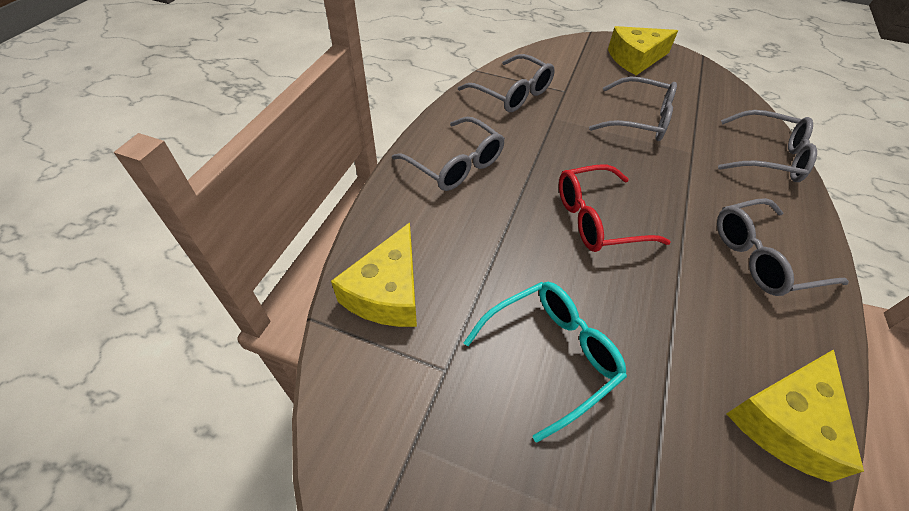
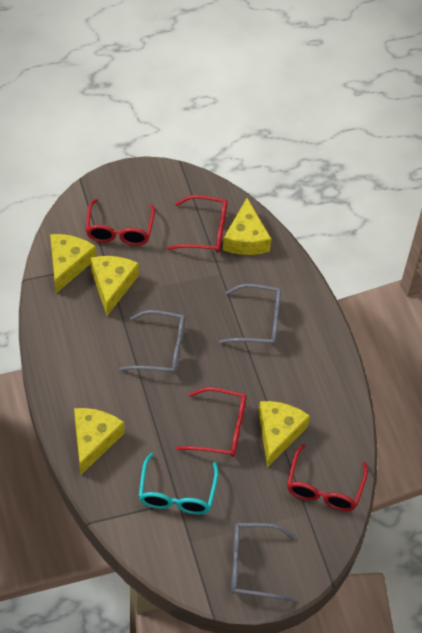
grey glasses: 5 -> 3
red glasses: 1 -> 4
yellow cheese: 3 -> 5

